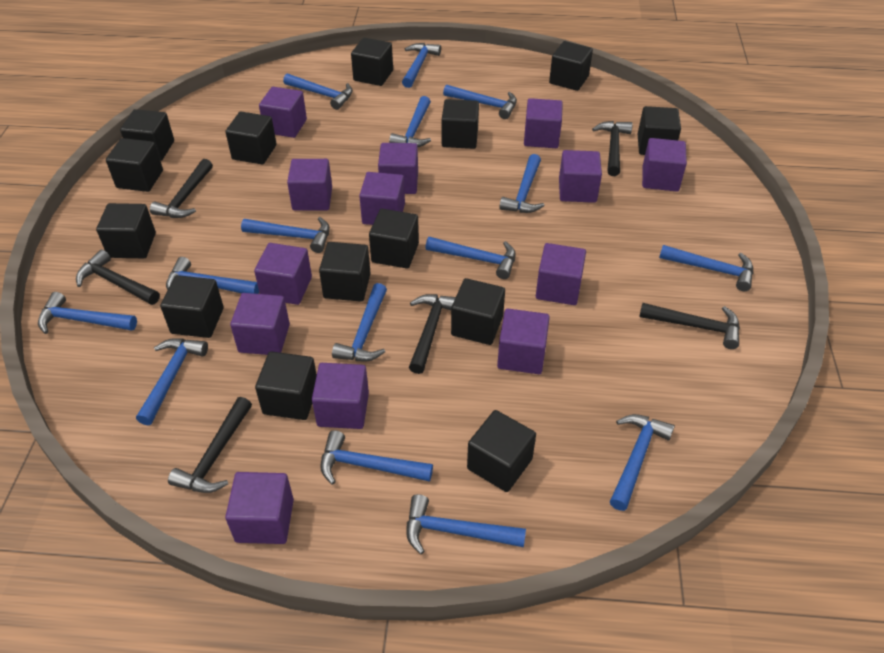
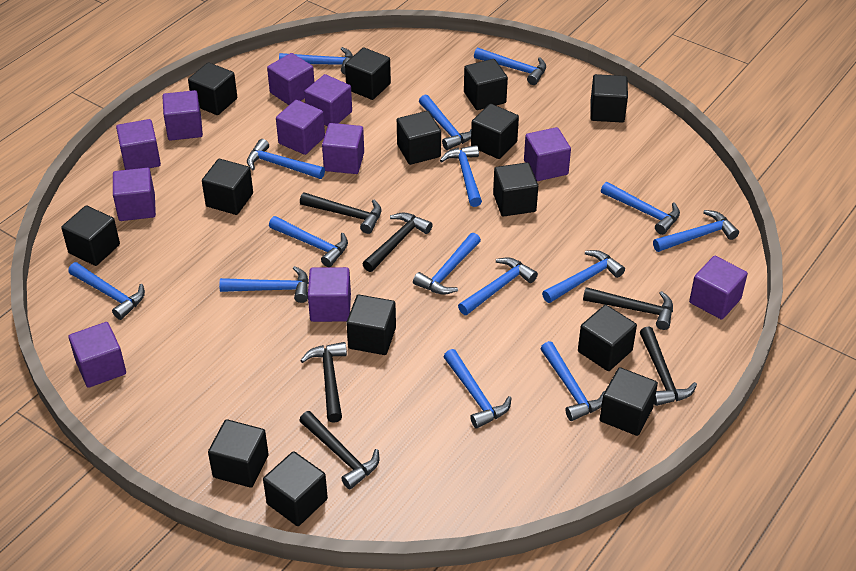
purple cube: 13 -> 11

